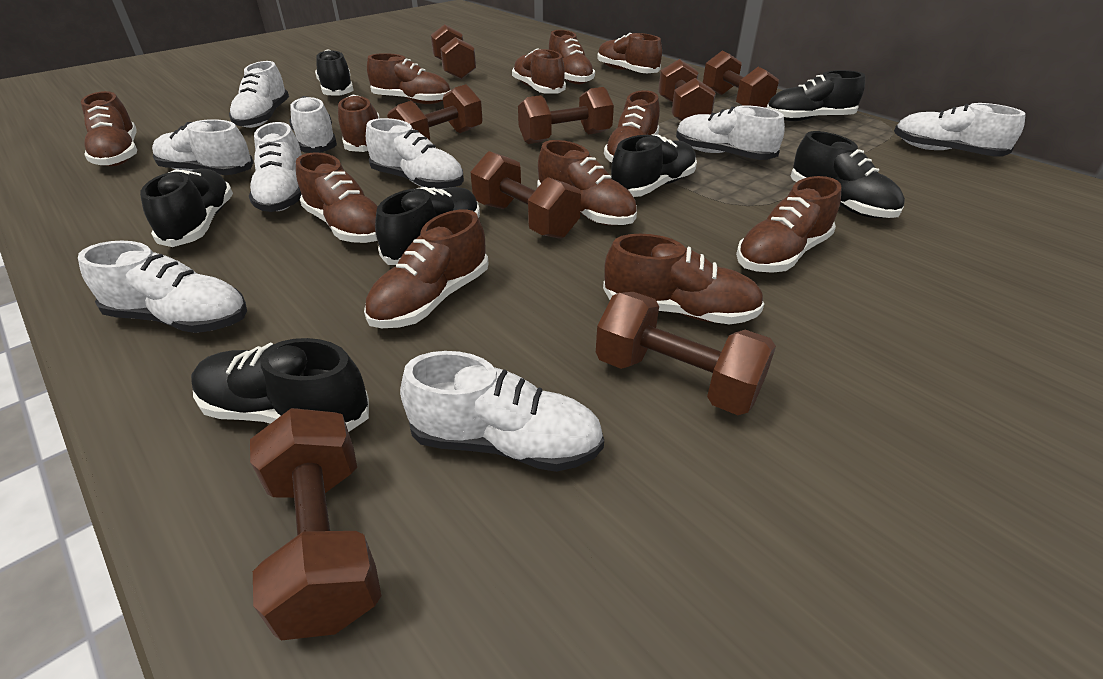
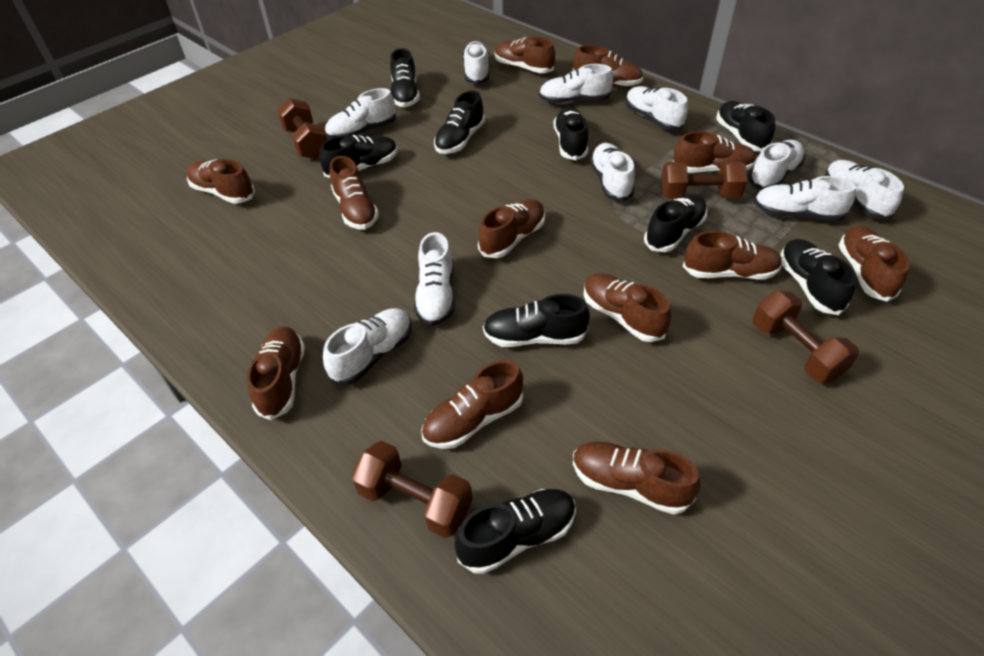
black shoe: 7 -> 9
brown dumbbell: 8 -> 4
white shoe: 9 -> 10

